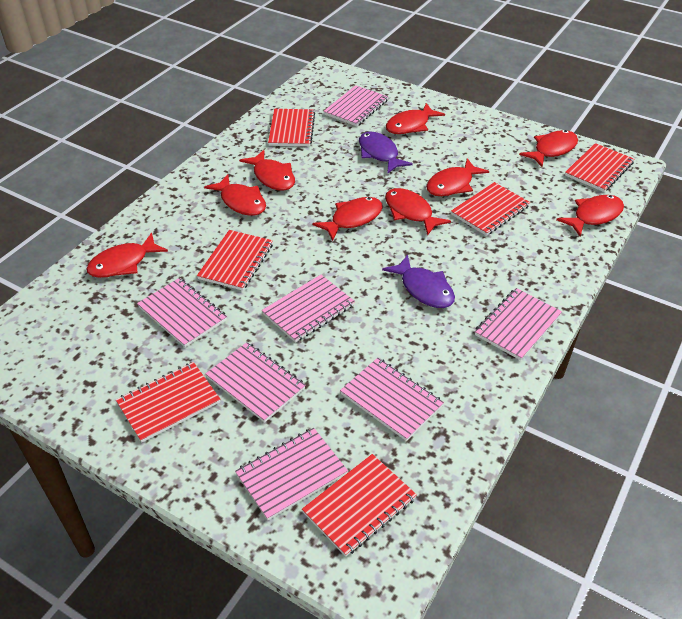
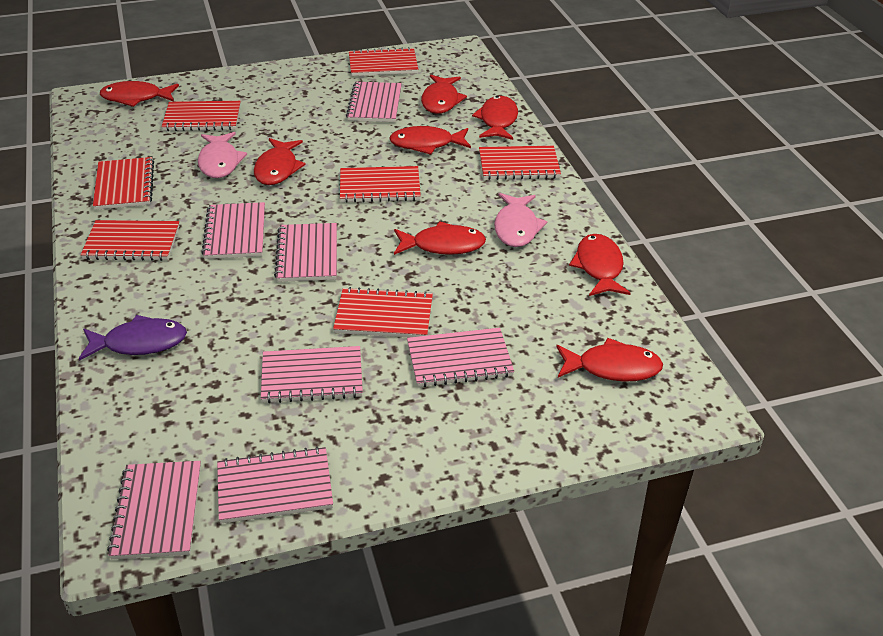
pink fish: 0 -> 2
purple fish: 2 -> 1
red fish: 9 -> 8
red notebook: 6 -> 7

